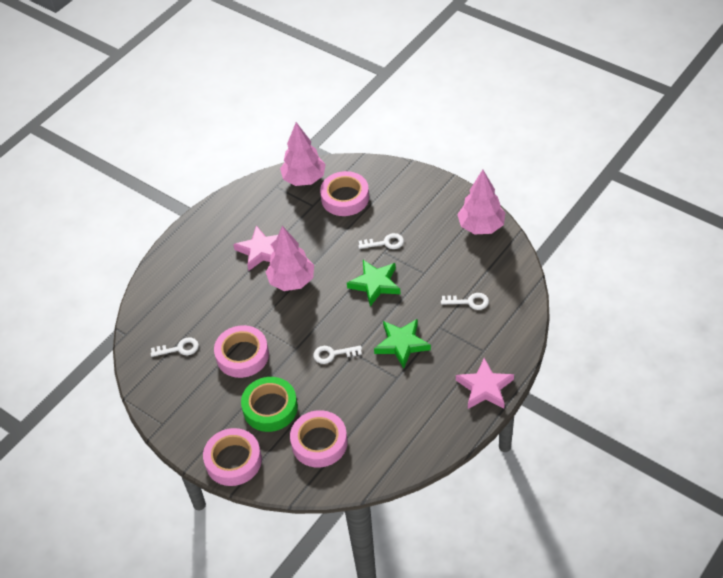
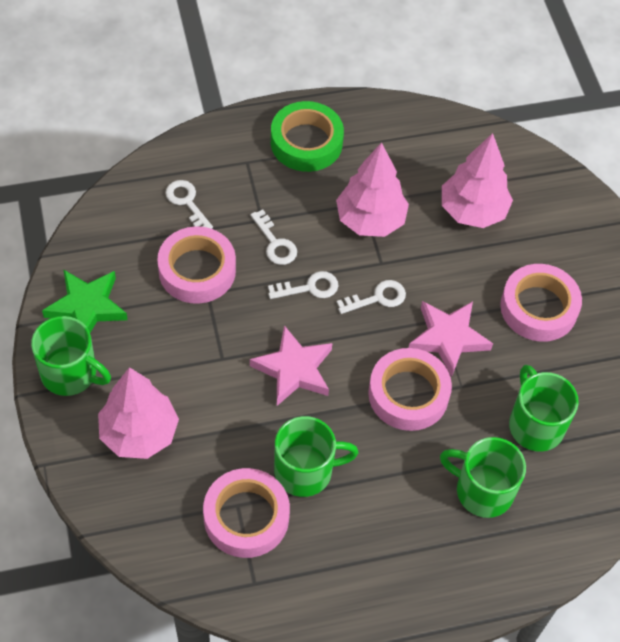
green mug: 0 -> 4
green star: 2 -> 1

